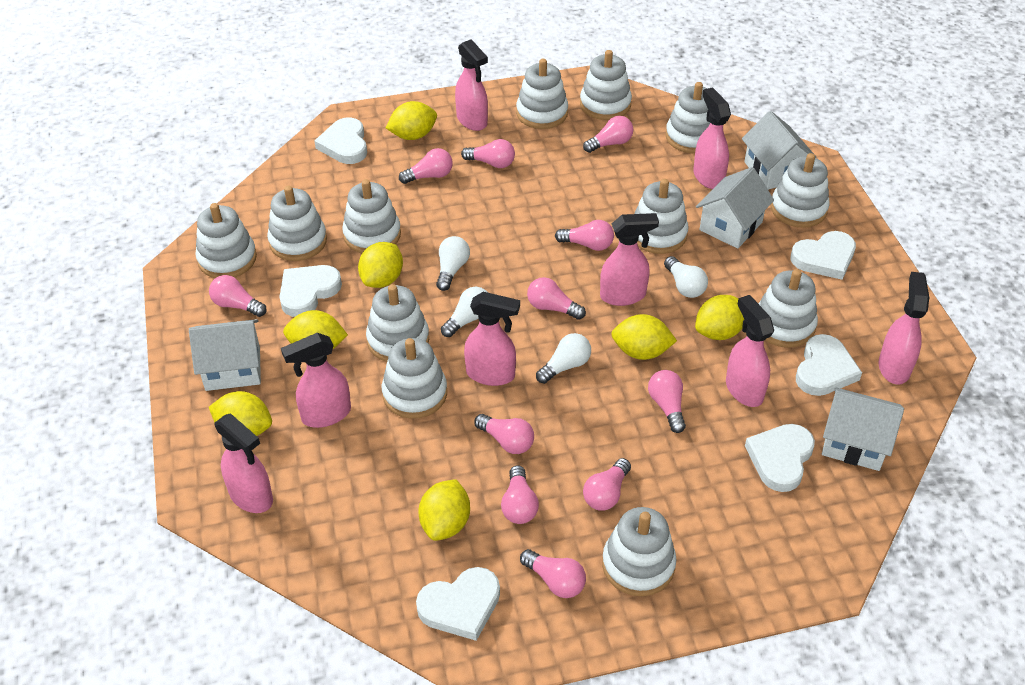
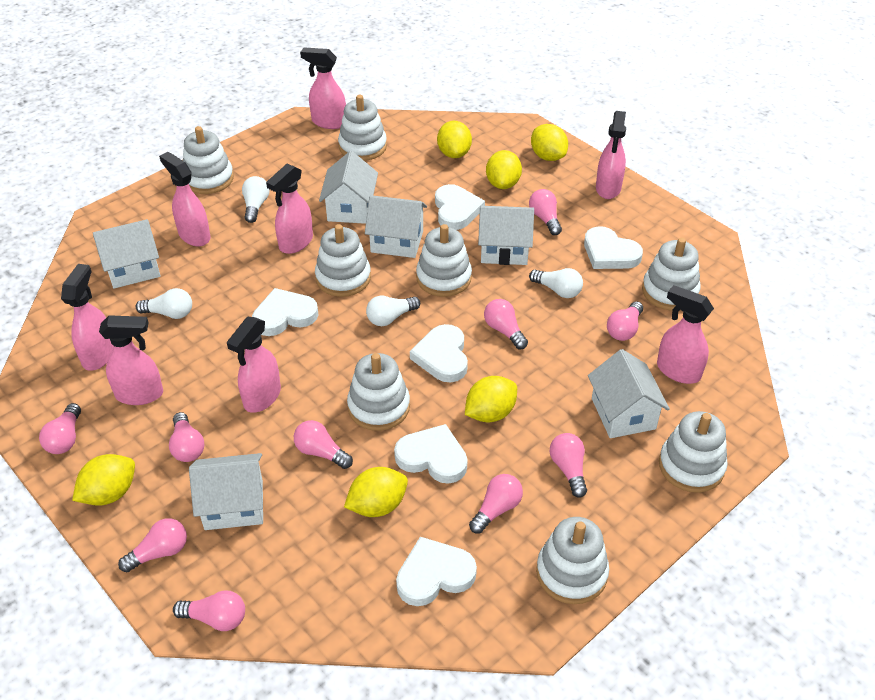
pink light bulb: 11 -> 10
white house: 4 -> 6
white stacking toy: 12 -> 8
yellow lemon: 7 -> 6

